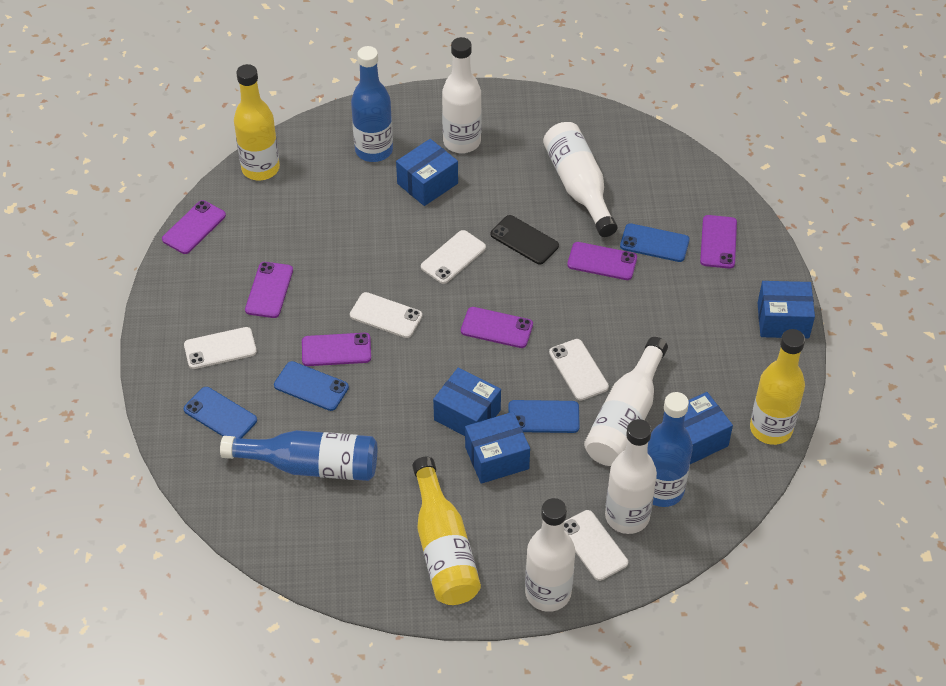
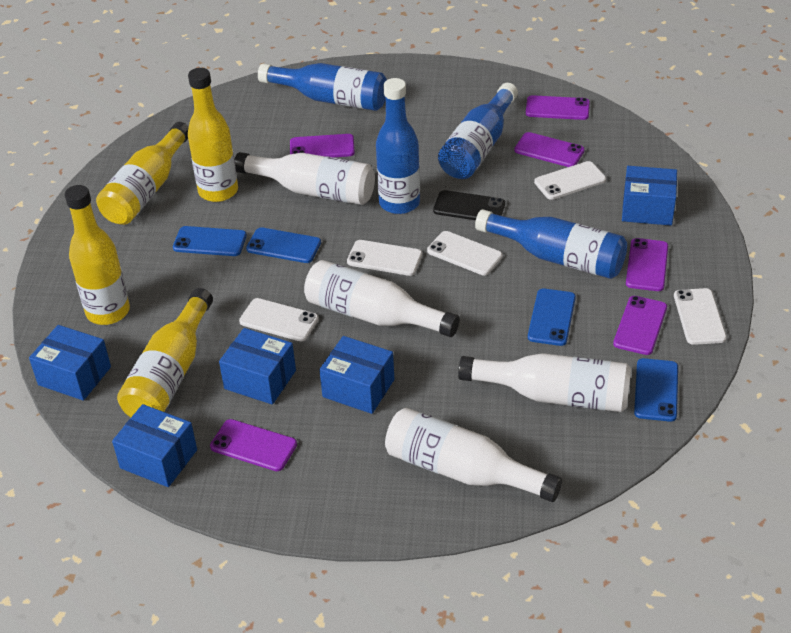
blue bottle: 3 -> 4
white bottle: 5 -> 4
yellow bottle: 3 -> 4

